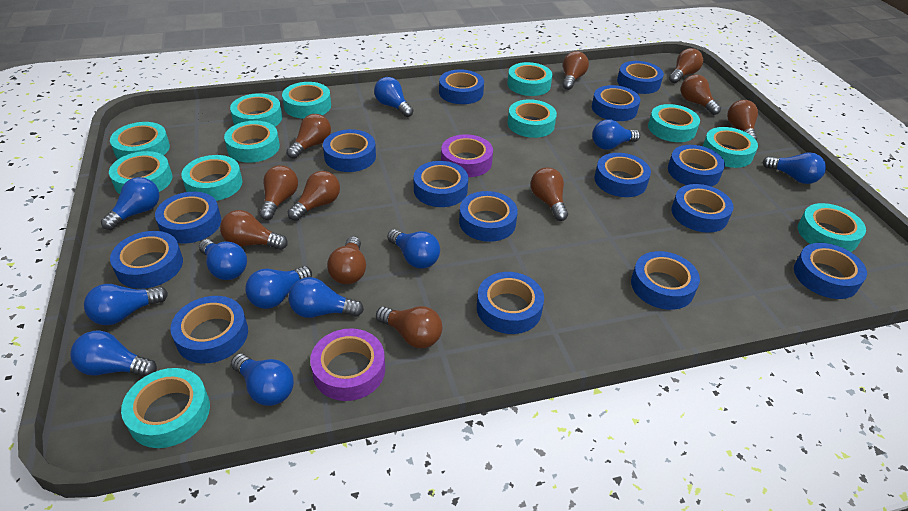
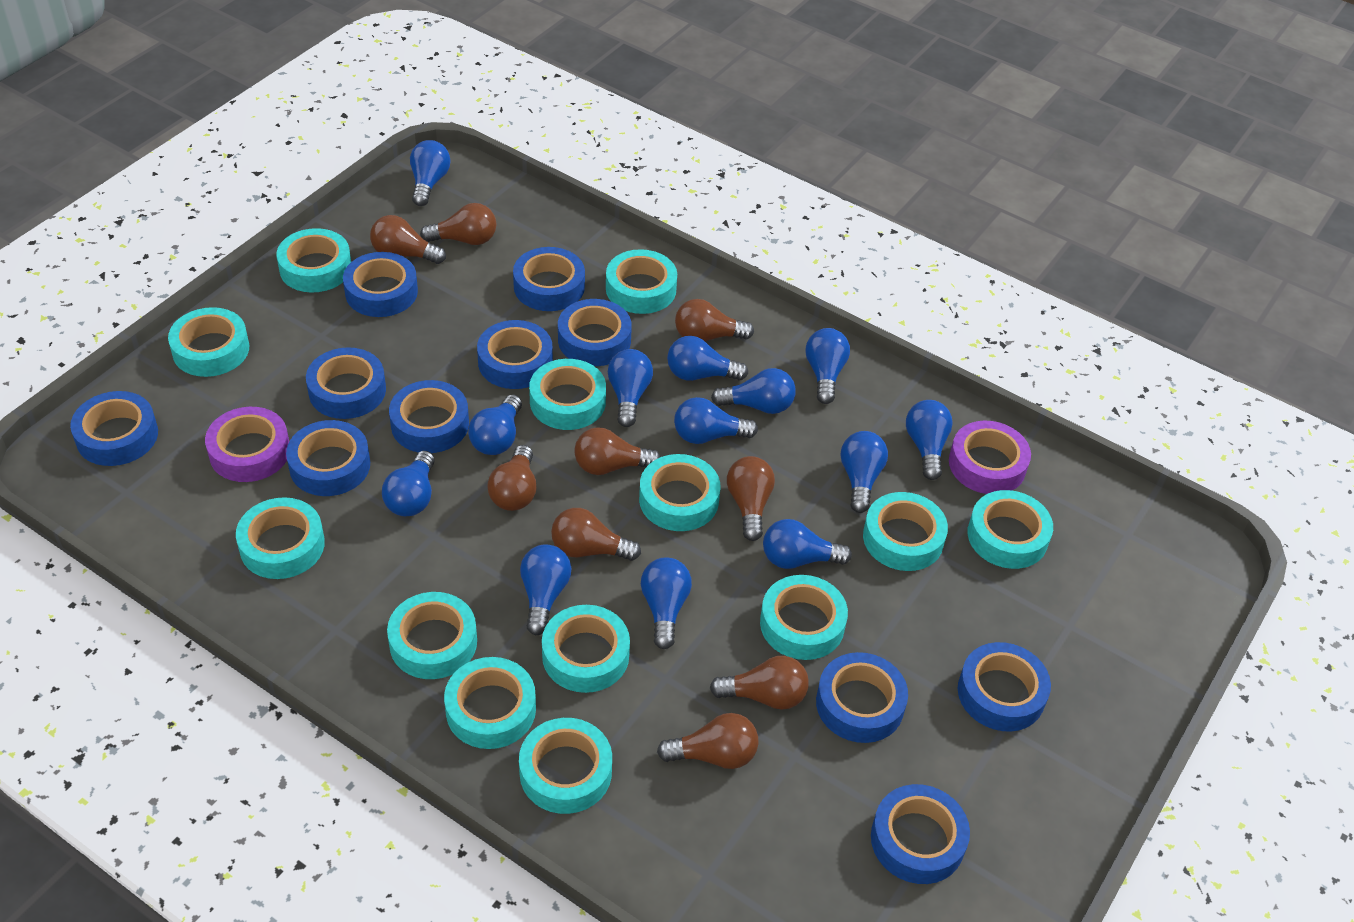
blue light bulb: 11 -> 13
blue tape: 15 -> 11
brown light bulb: 11 -> 9
turquoise tape: 12 -> 13

